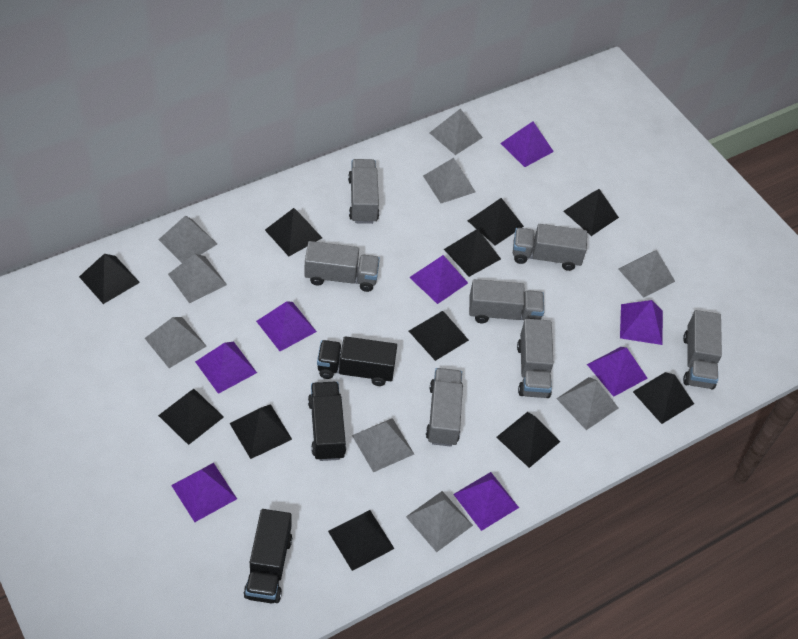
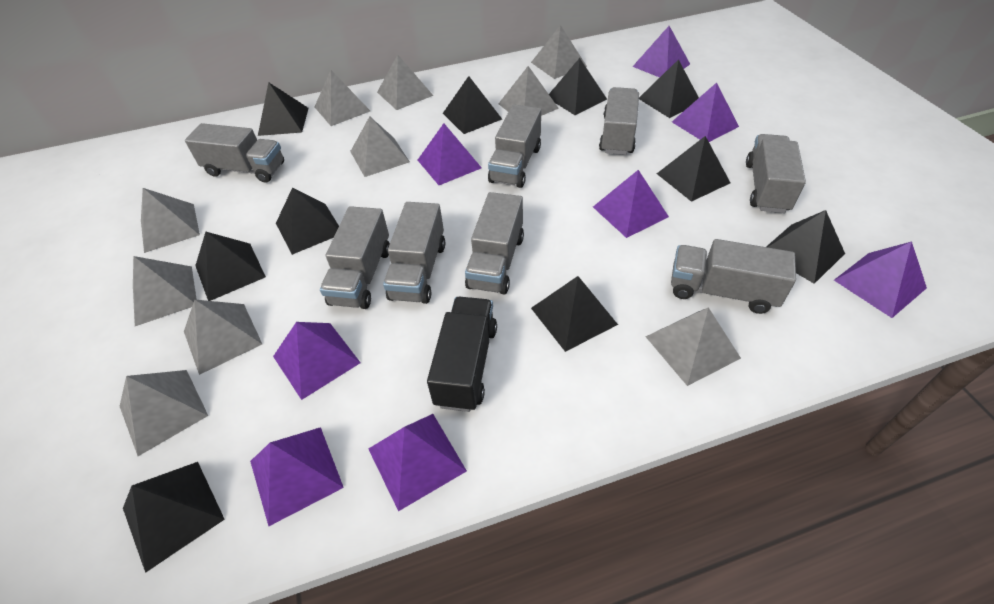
black pyramid: 11 -> 10
black truck: 3 -> 1
grey pyramid: 9 -> 10
grey truck: 7 -> 8

